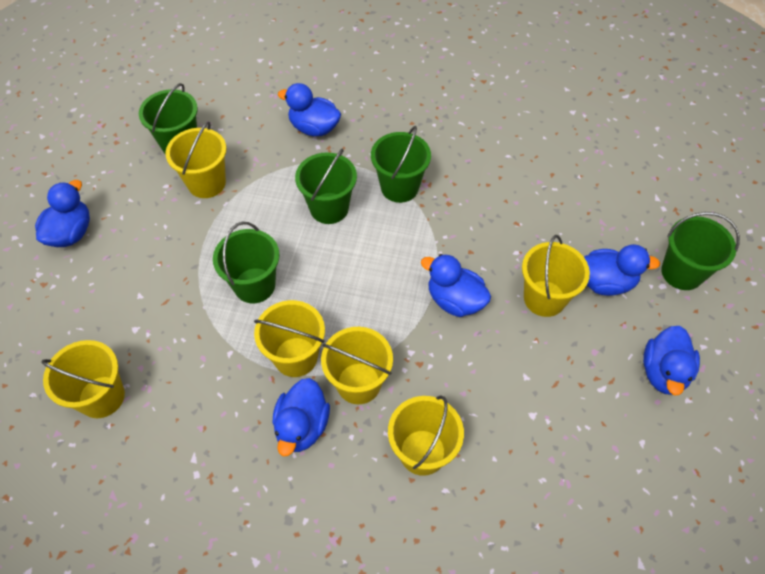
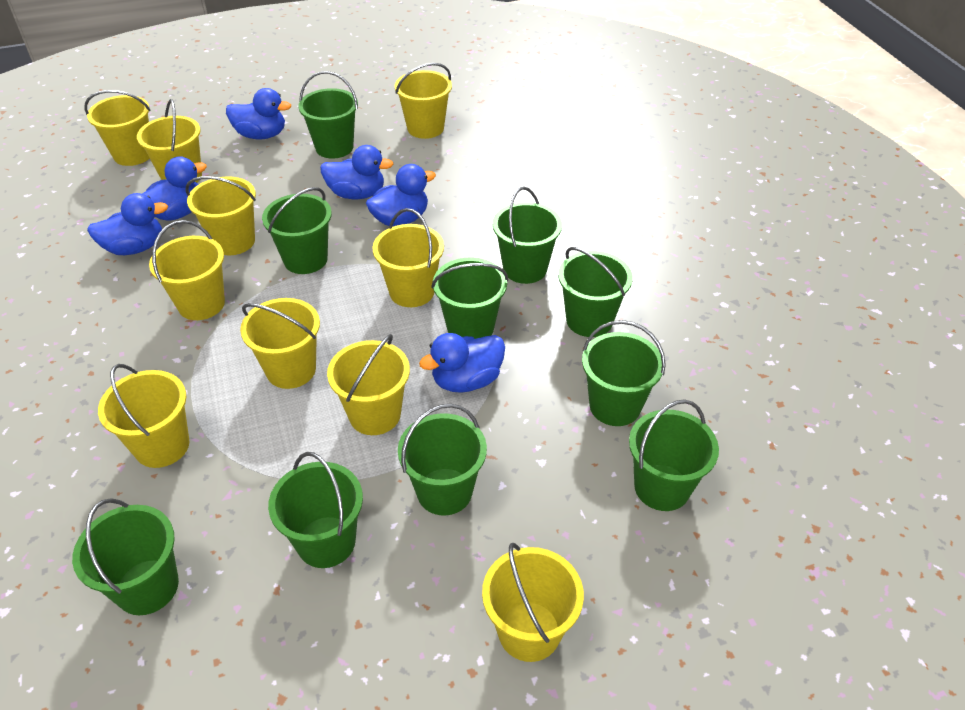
green bucket: 5 -> 10
yellow bucket: 6 -> 10

